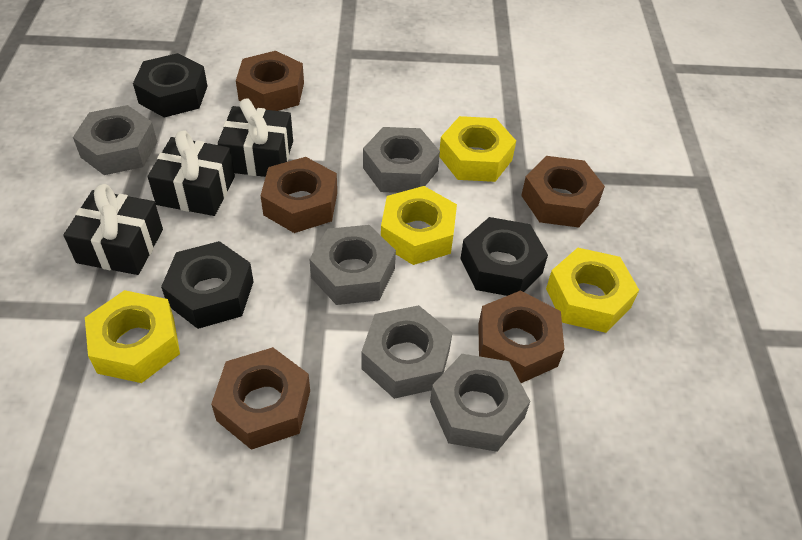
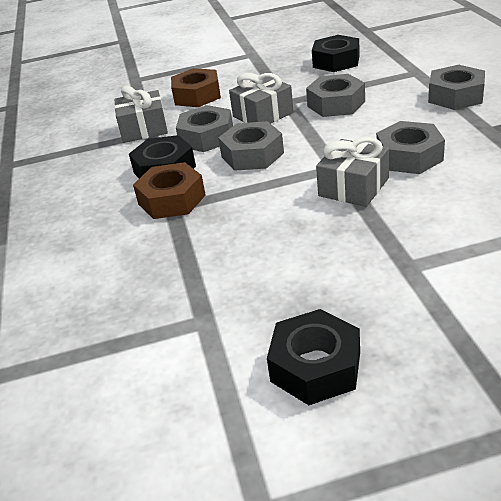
black gift: 3 -> 0
brown nut: 5 -> 2
grey gift: 0 -> 3
yellow nut: 4 -> 0

